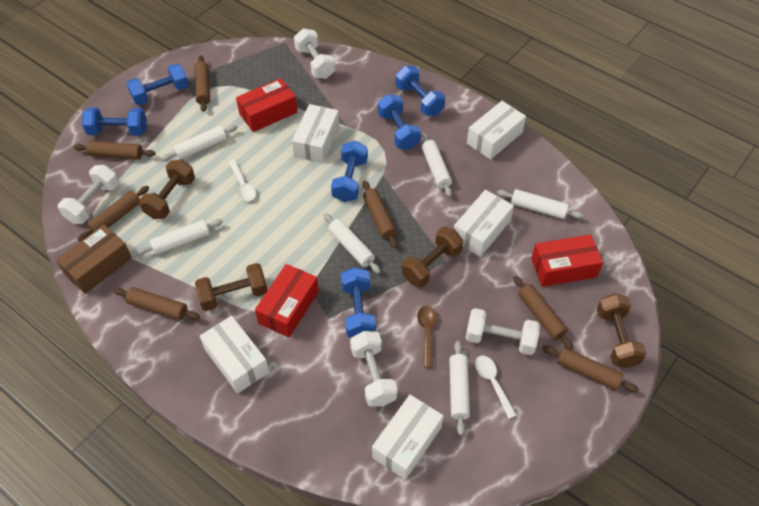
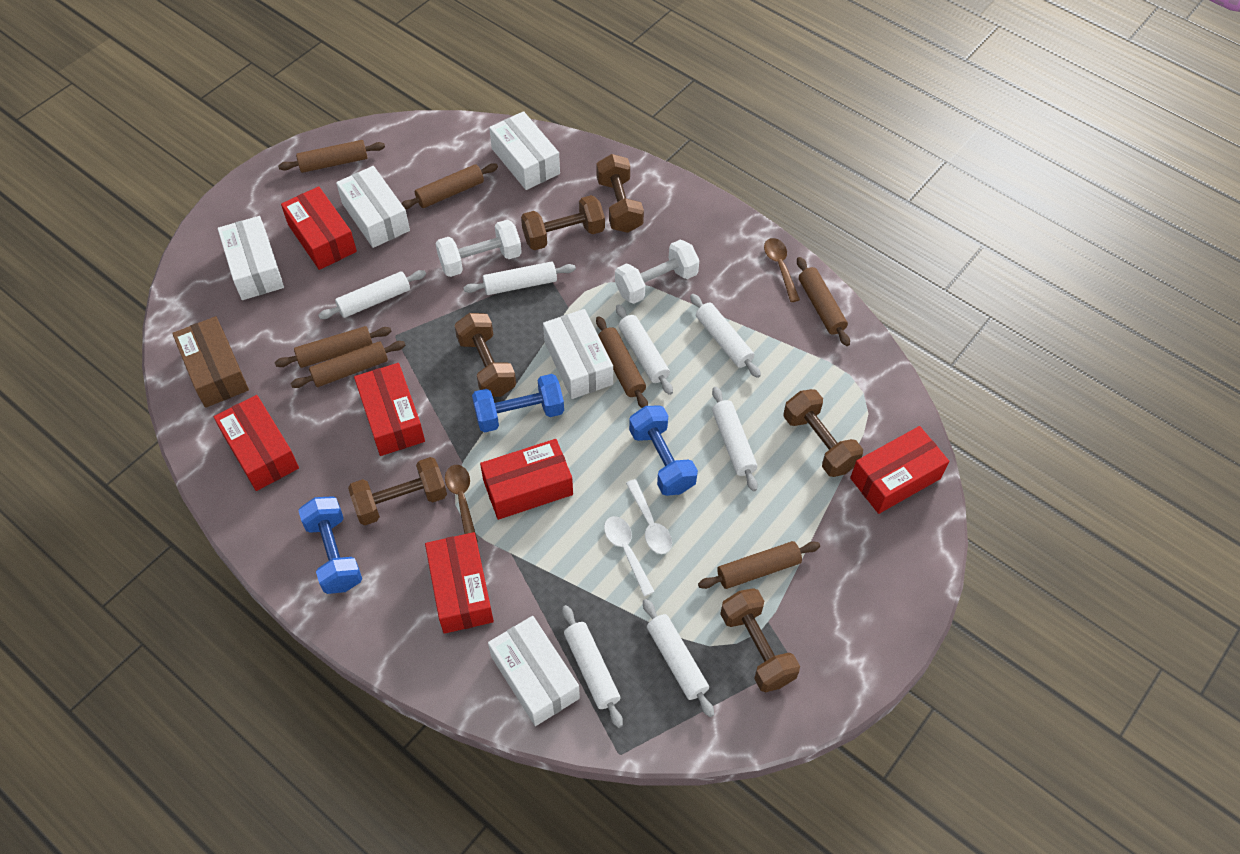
blue dumbbell: 6 -> 3
brown dumbbell: 4 -> 6
brown spoon: 1 -> 2
red box: 3 -> 6
white dumbbell: 4 -> 2
white rolling pin: 6 -> 7

